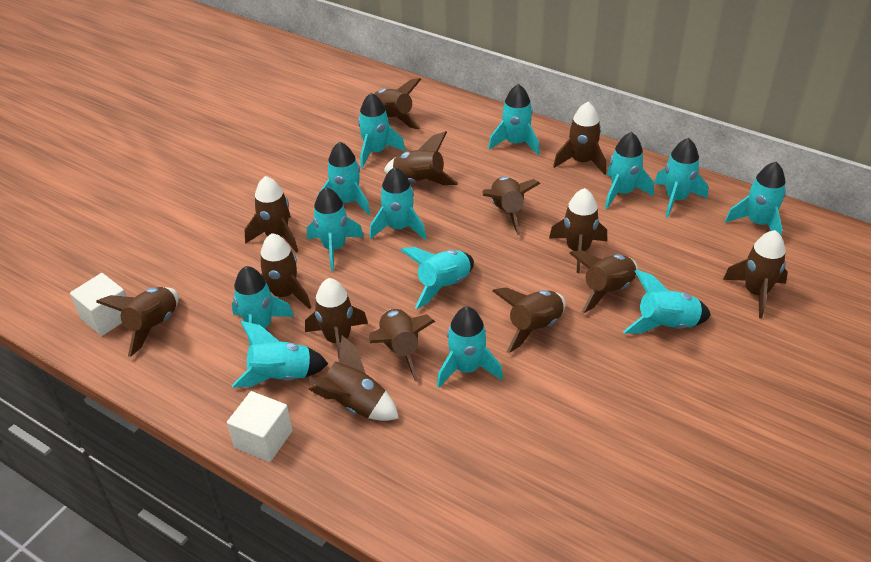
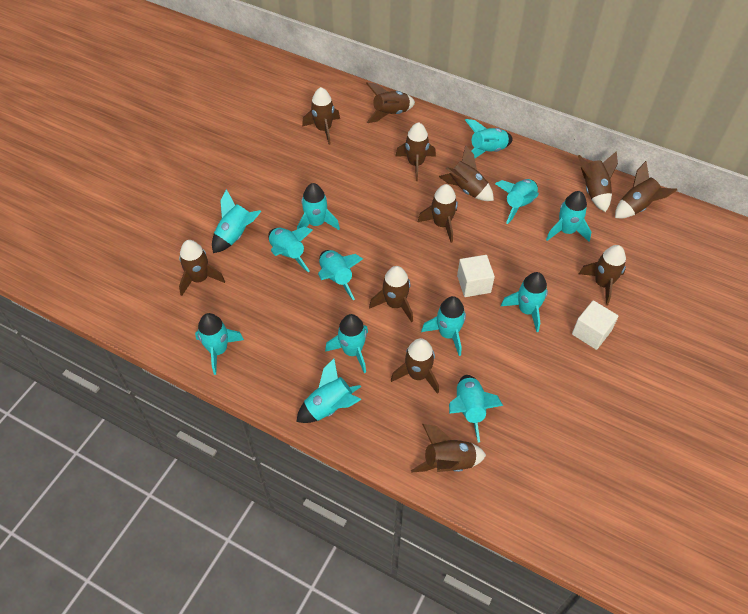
brown rocket: 14 -> 12

